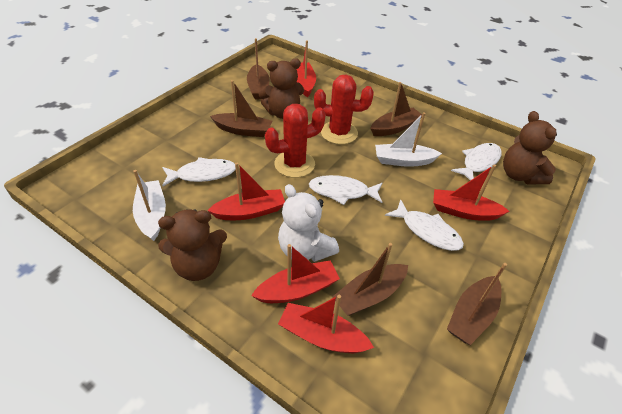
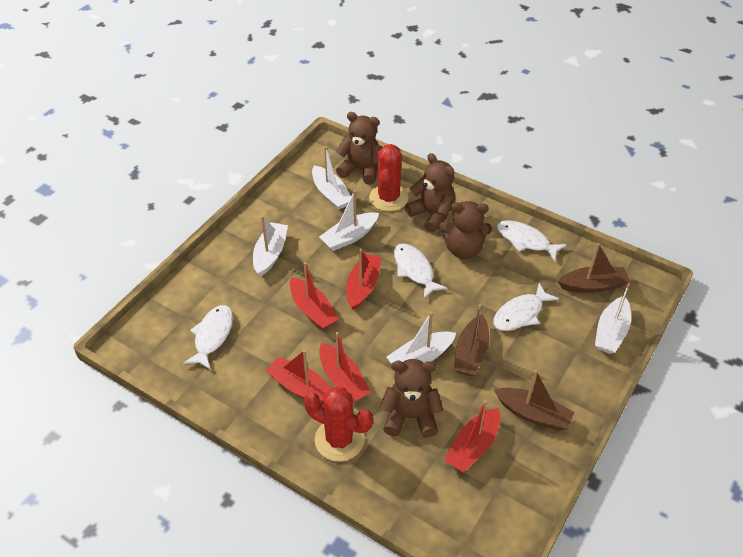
brown boat: 5 -> 3
brown teddy bear: 3 -> 4
white boat: 2 -> 5
white teddy bear: 1 -> 0

